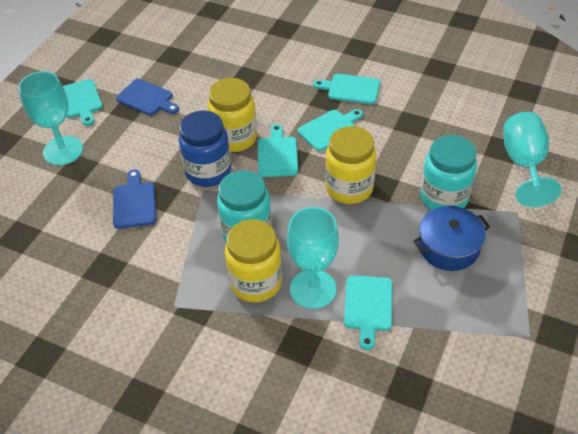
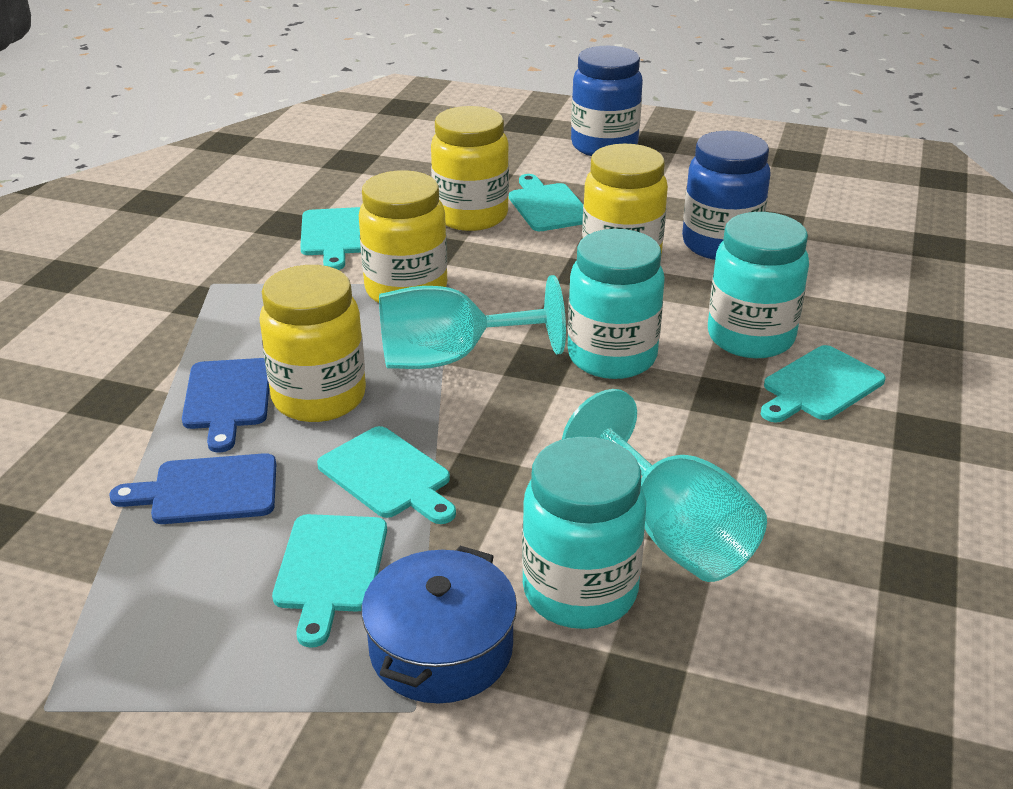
blue jar: 1 -> 2
turquoise goblet: 3 -> 2
turquoise jar: 2 -> 3
yellow jar: 3 -> 4

